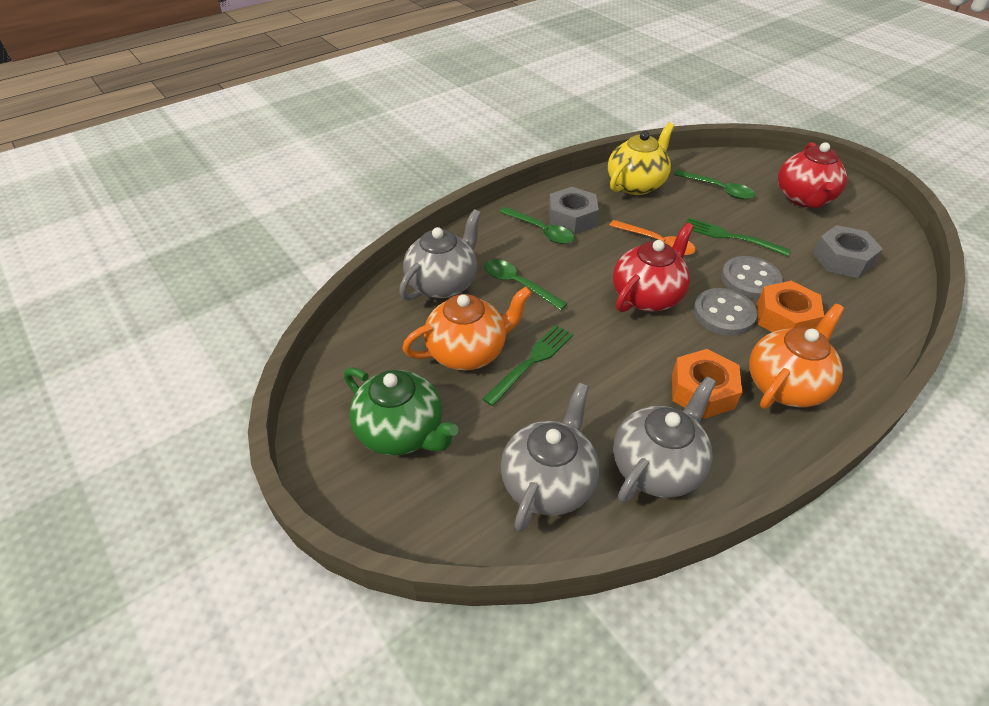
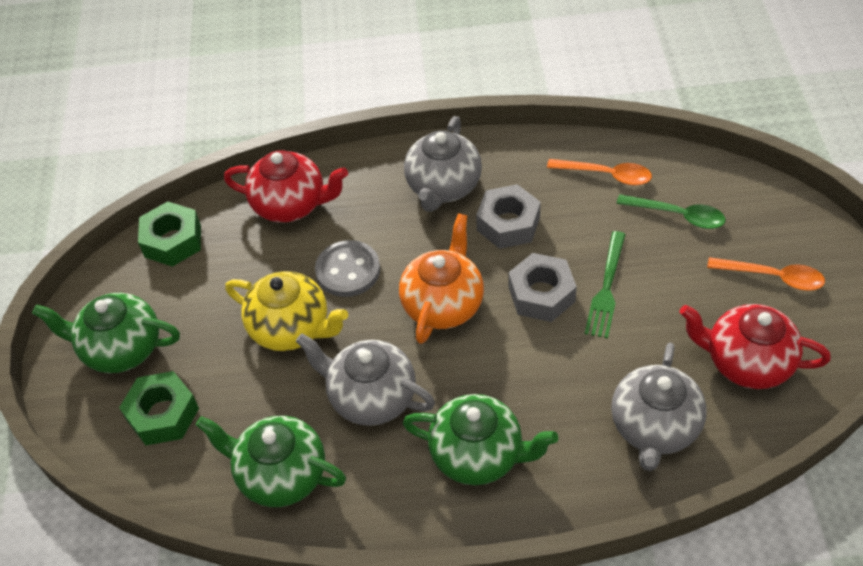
green fork: 2 -> 1
green nut: 0 -> 2
green spoon: 3 -> 1
green teapot: 1 -> 3
grey button: 2 -> 1
orange nut: 2 -> 0
orange spoon: 1 -> 2
orange teapot: 2 -> 1

